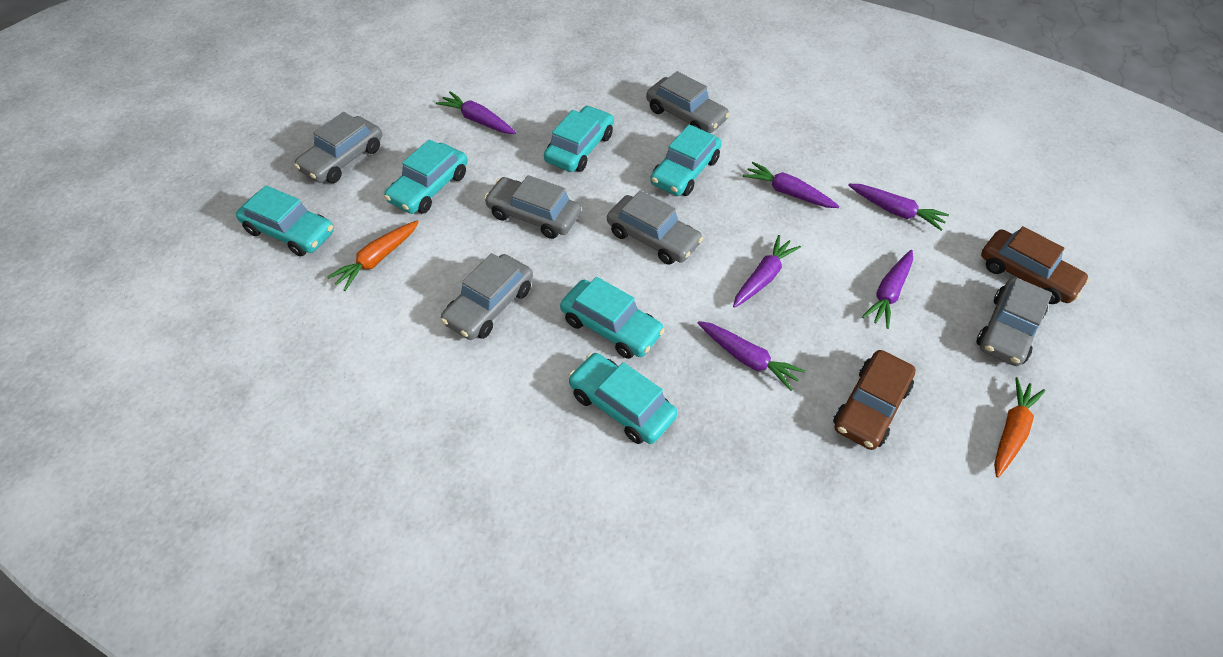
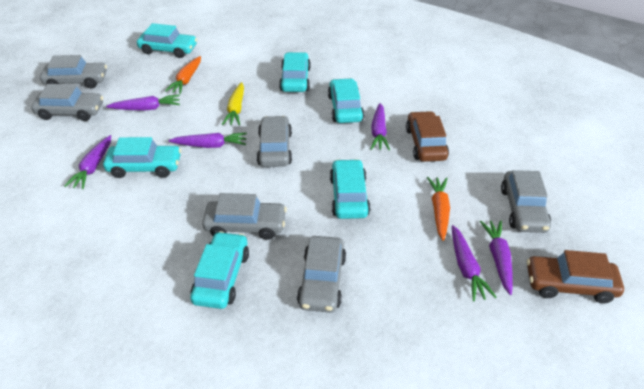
yellow carrot: 0 -> 1

